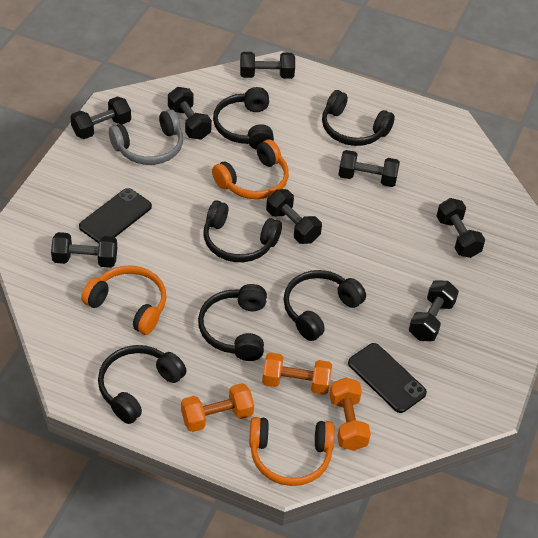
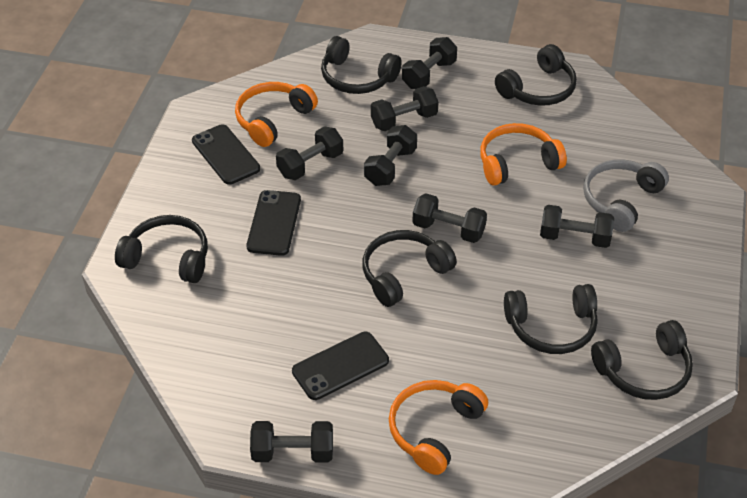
black dumbbell: 8 -> 7
black phone: 2 -> 3
orange dumbbell: 3 -> 0

